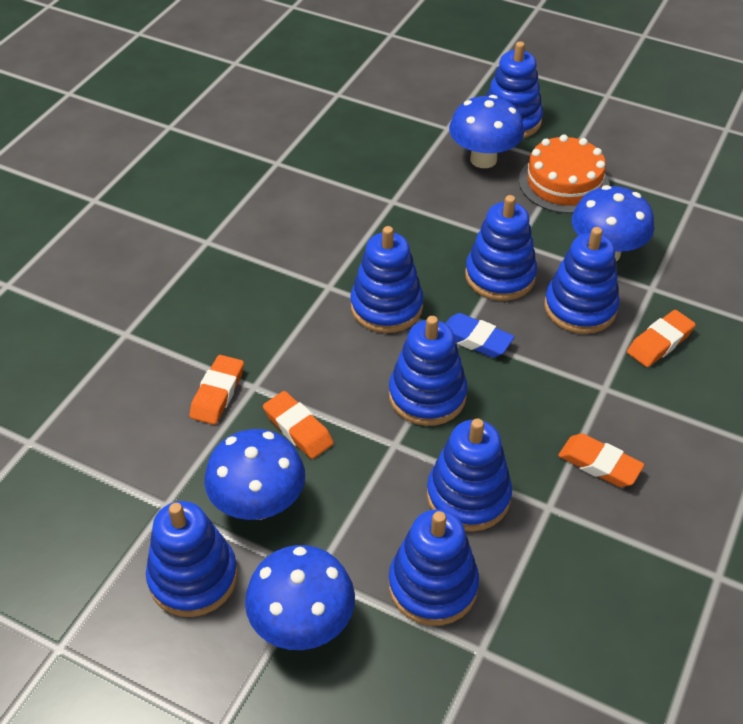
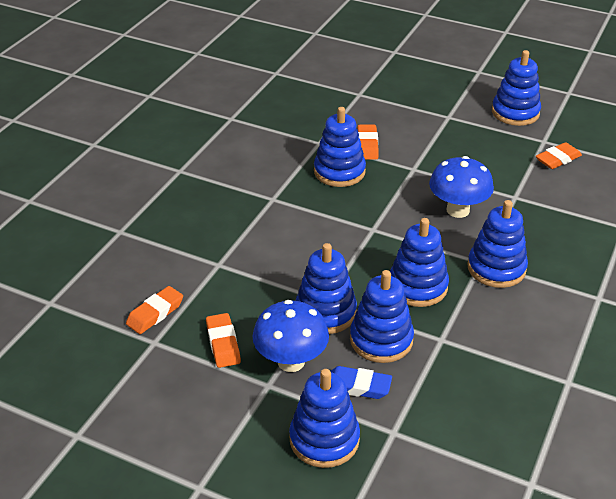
blue mushroom: 4 -> 2
blue stacking toy: 8 -> 7
orange cake: 1 -> 0

